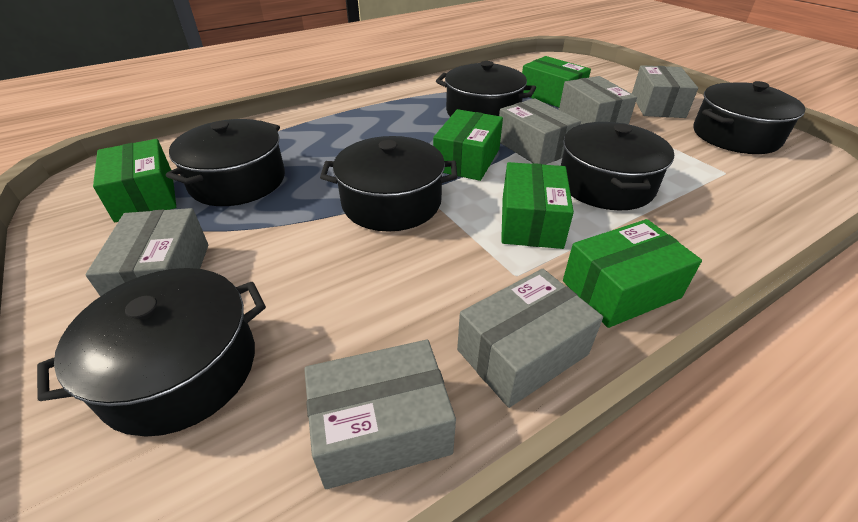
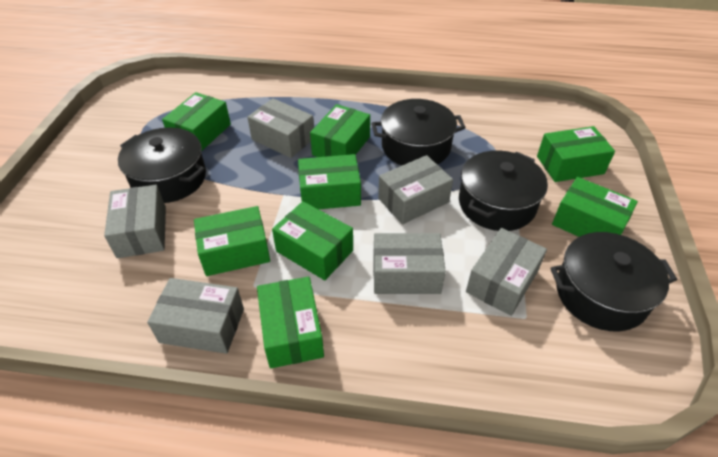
black pot: 6 -> 4
green box: 5 -> 8

